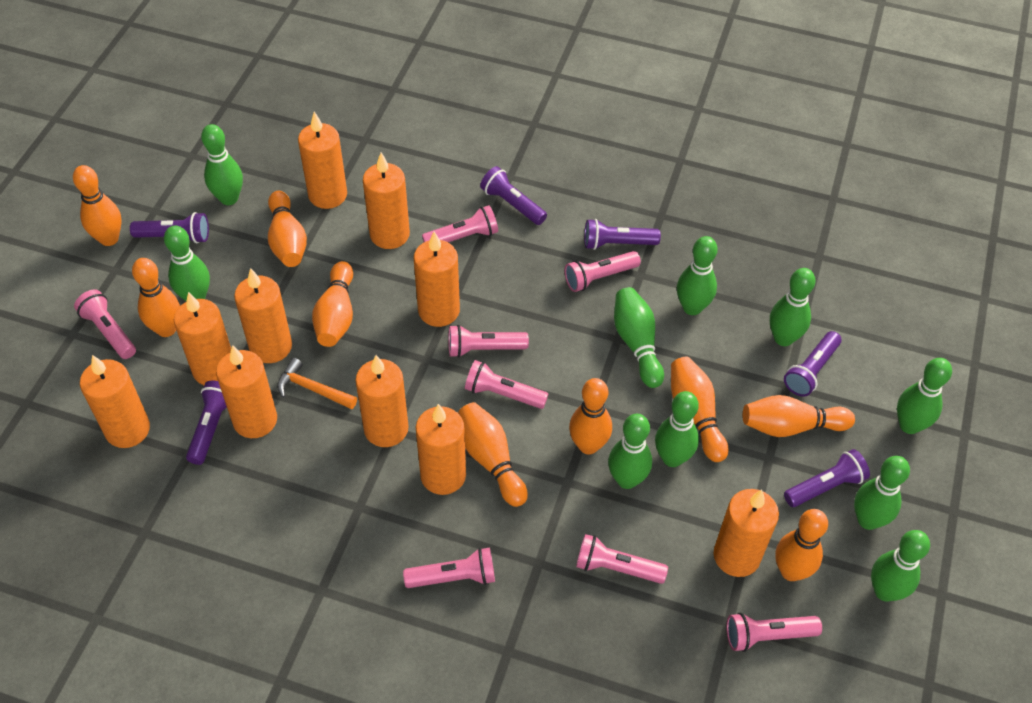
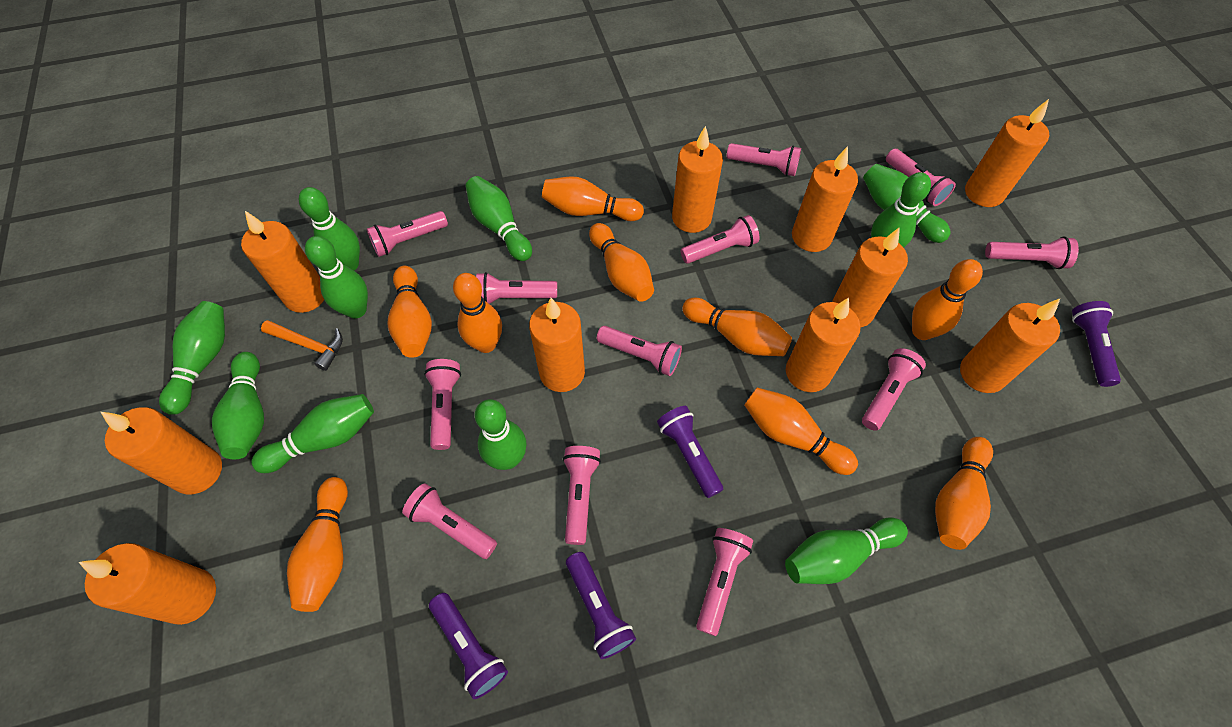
pink flashlight: 8 -> 12
purple flashlight: 6 -> 4

